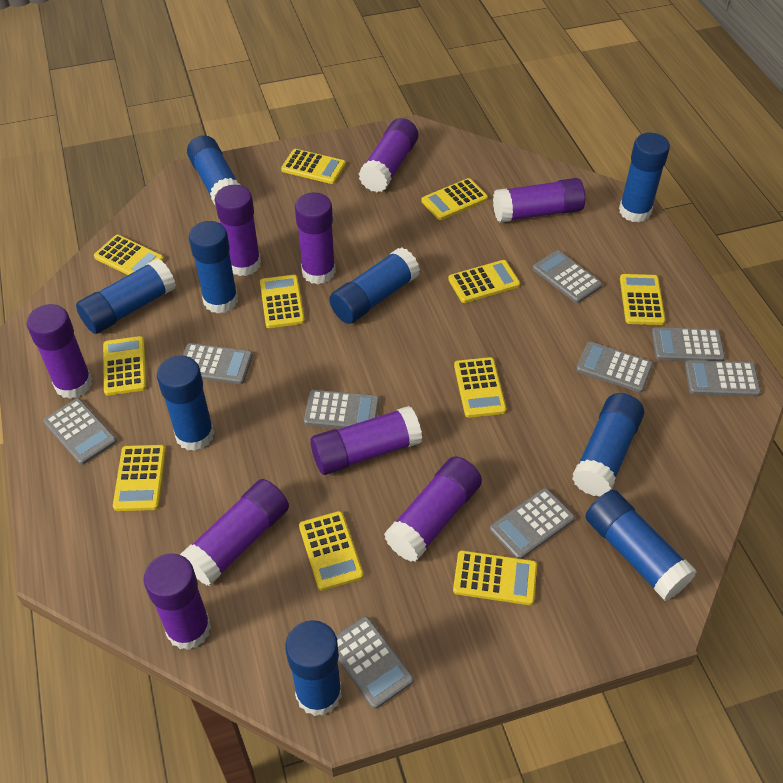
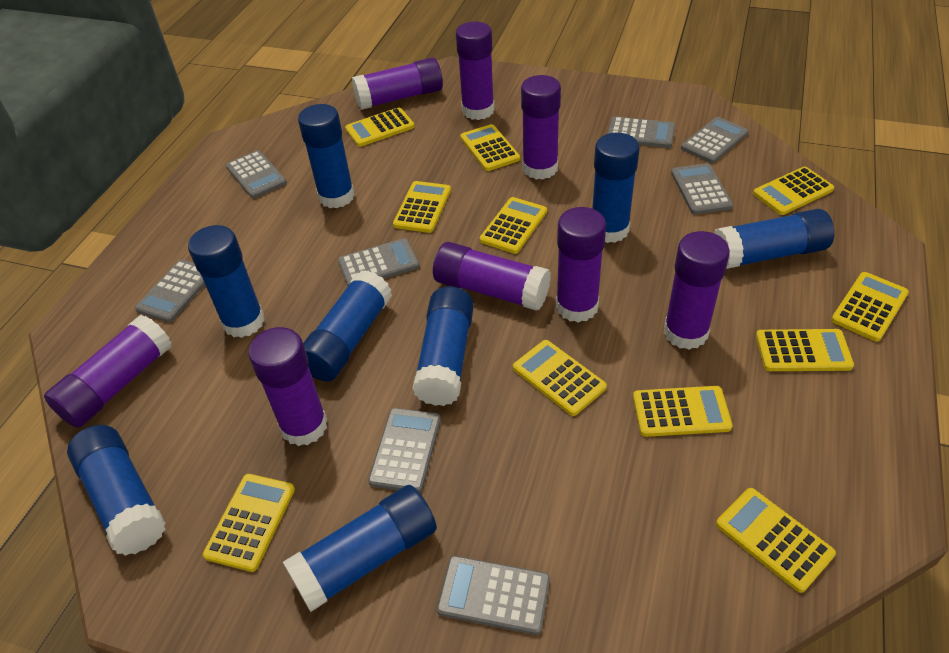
blue glue stick: 9 -> 8
grey calculator: 9 -> 8
purple glue stick: 9 -> 8

